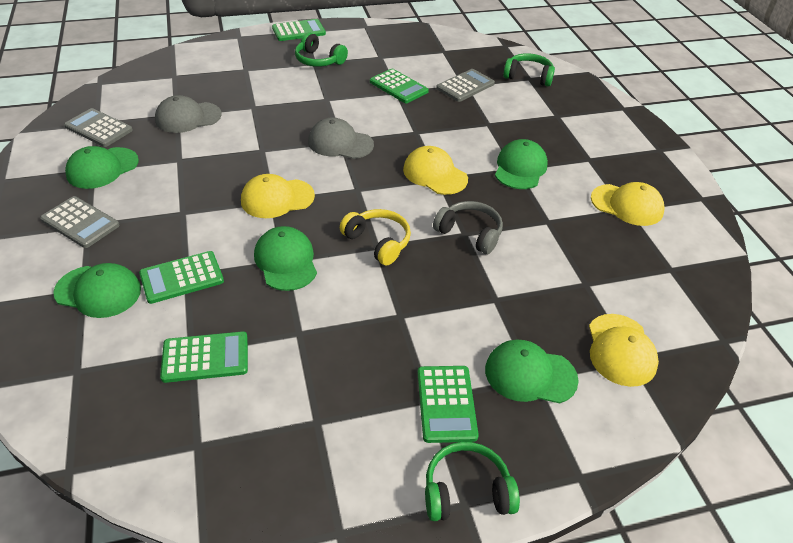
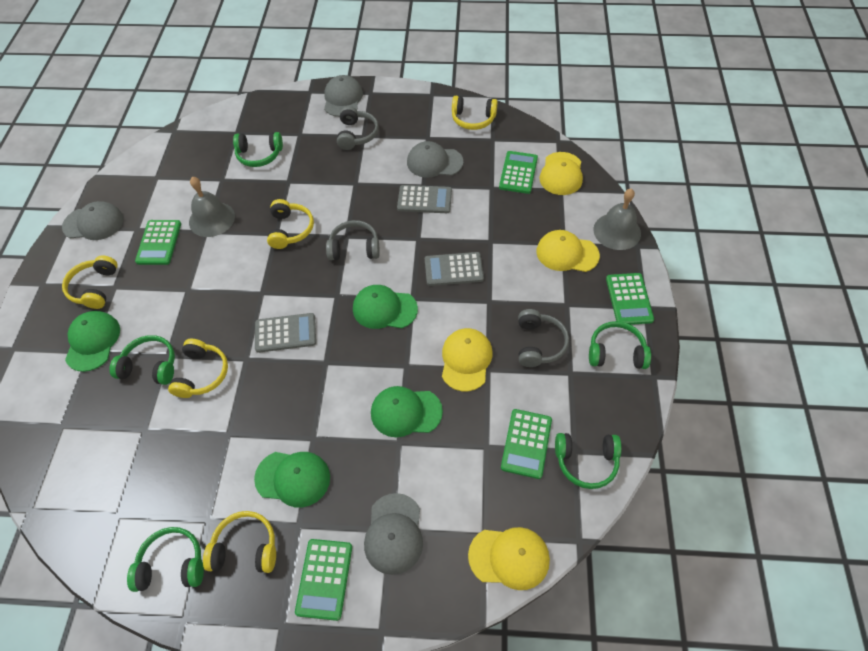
green cap: 5 -> 4
green headphones: 3 -> 5
grey bell: 0 -> 2
grey cap: 2 -> 4
grey headphones: 1 -> 3
yellow headphones: 1 -> 5

